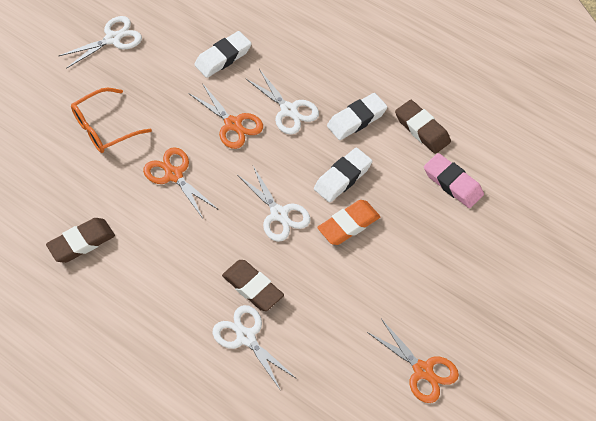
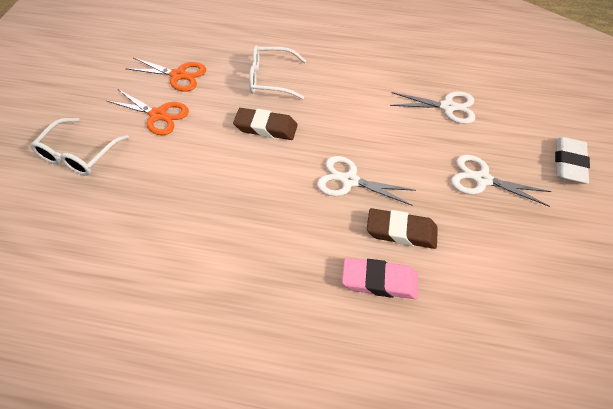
brown eraser: 3 -> 2
orange eraser: 1 -> 0
orange glasses: 1 -> 0
orange scissors: 3 -> 2
white eraser: 3 -> 1
white glasses: 0 -> 2
white scissors: 4 -> 3

